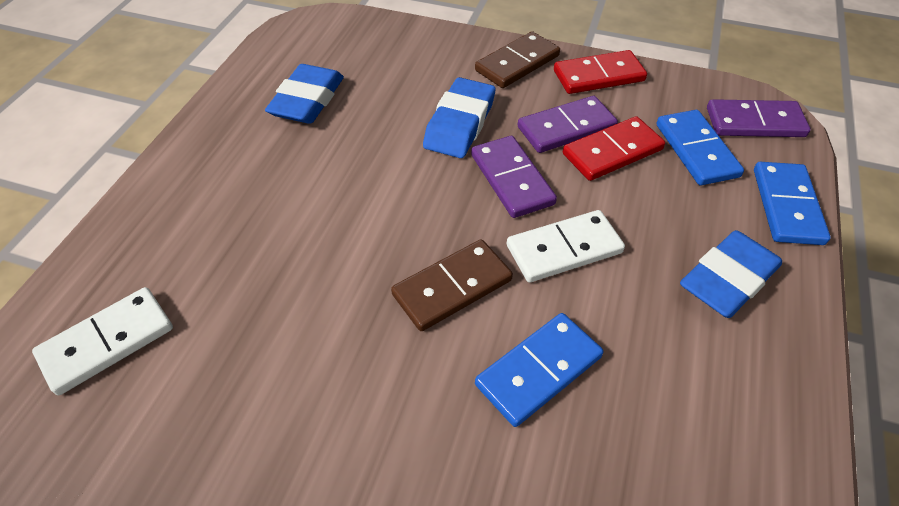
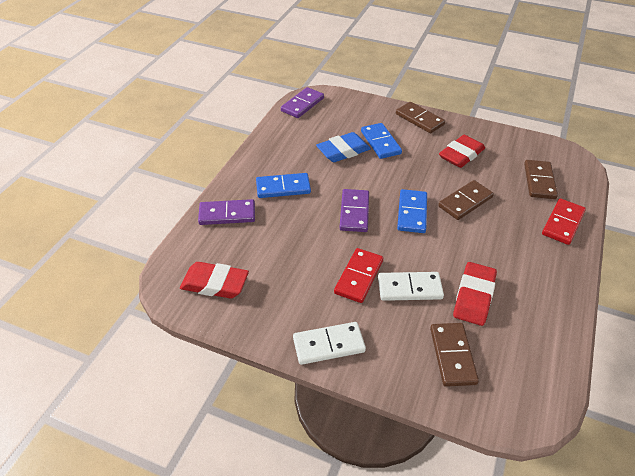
blue eraser: 3 -> 1
brown domino: 2 -> 4
red eraser: 0 -> 3

